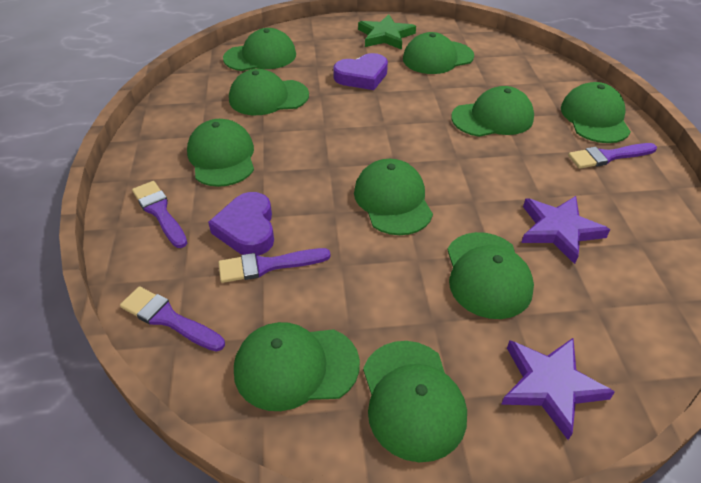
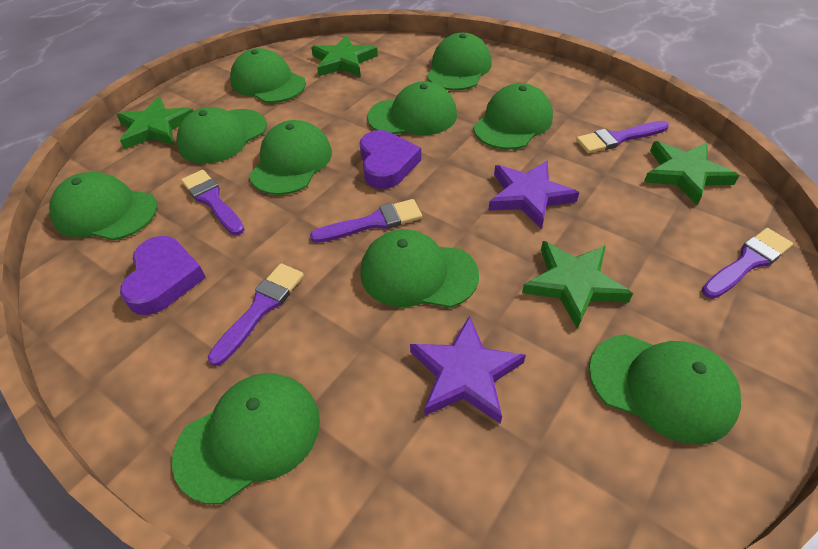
green star: 1 -> 4
purple brush: 4 -> 5

